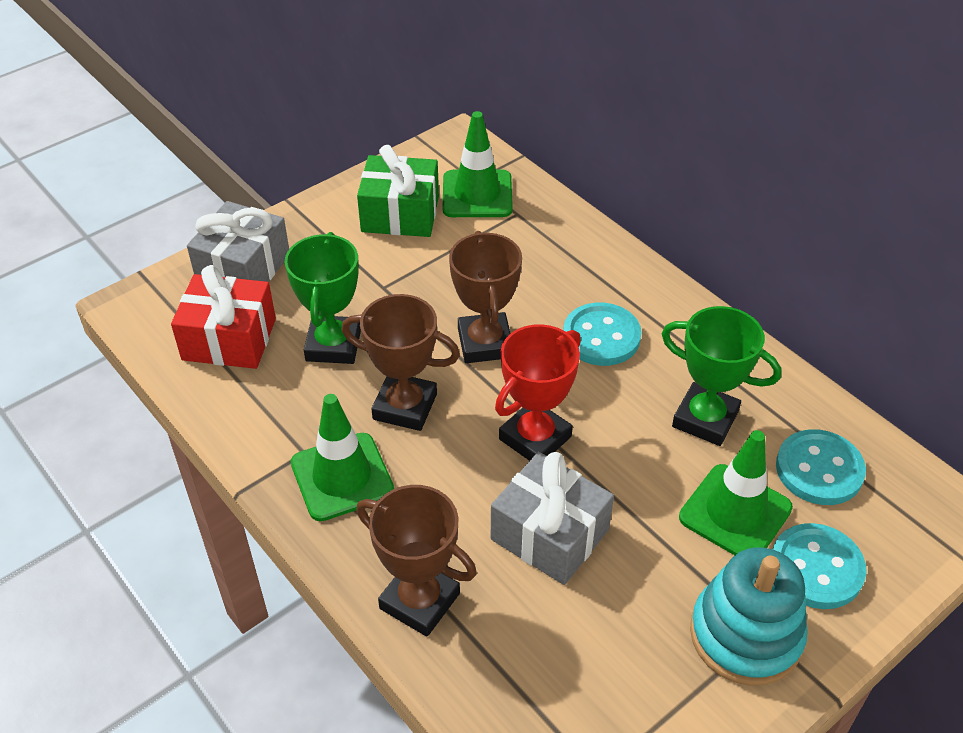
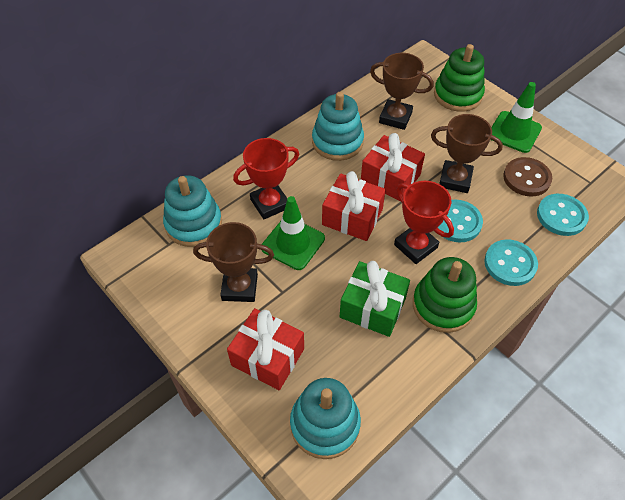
brown button: 0 -> 1
green stacking toy: 0 -> 2
green traffic cone: 3 -> 2
green trophy: 2 -> 0
grey gift: 2 -> 0
red gift: 1 -> 3
red trophy: 1 -> 2
turquoise stacking toy: 1 -> 3

